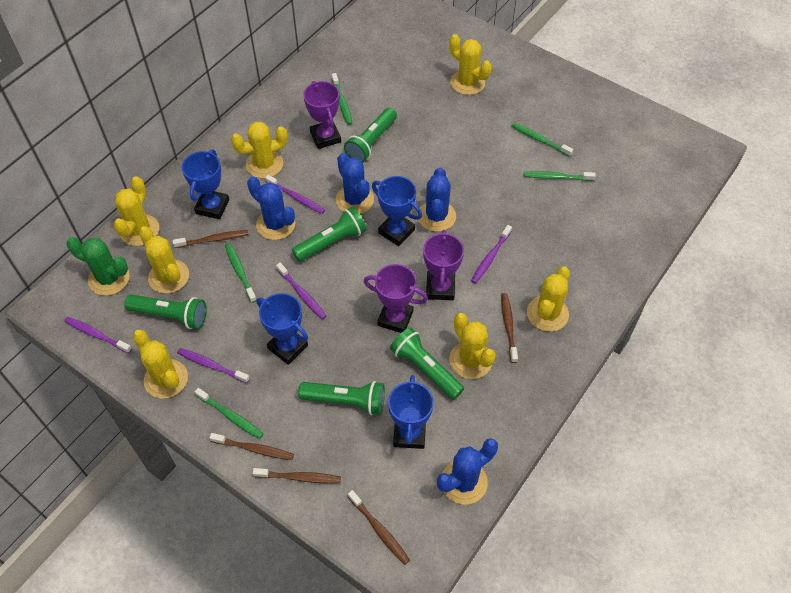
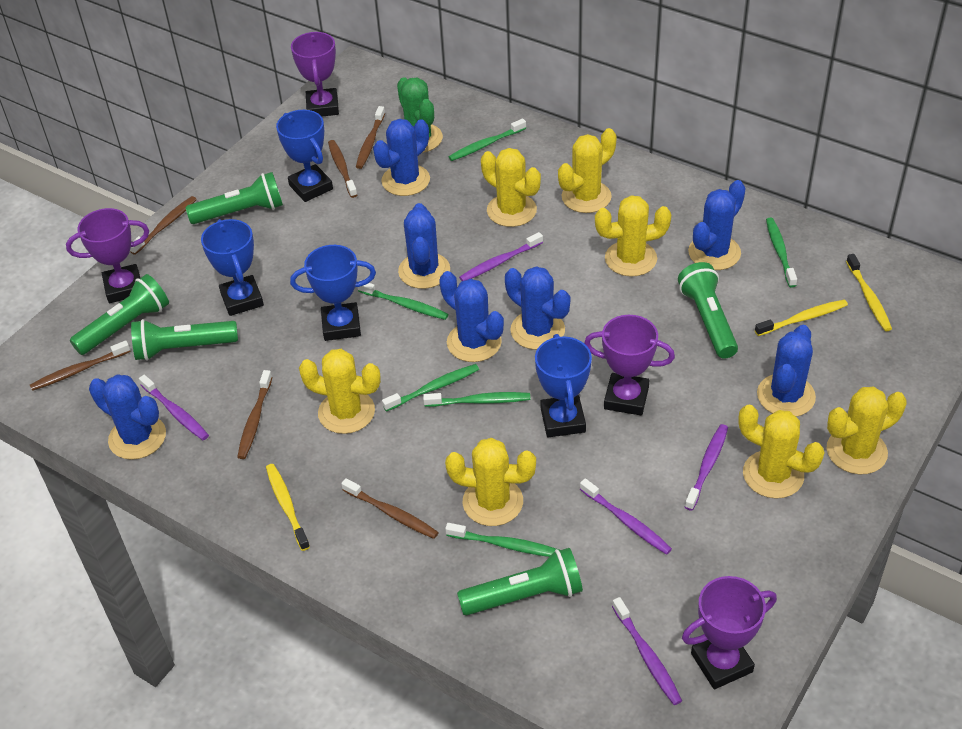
blue cactus: 4 -> 7
brown toothbrush: 5 -> 6
green toothbrush: 5 -> 6
purple trophy: 3 -> 4
yellow toothbrush: 0 -> 3

